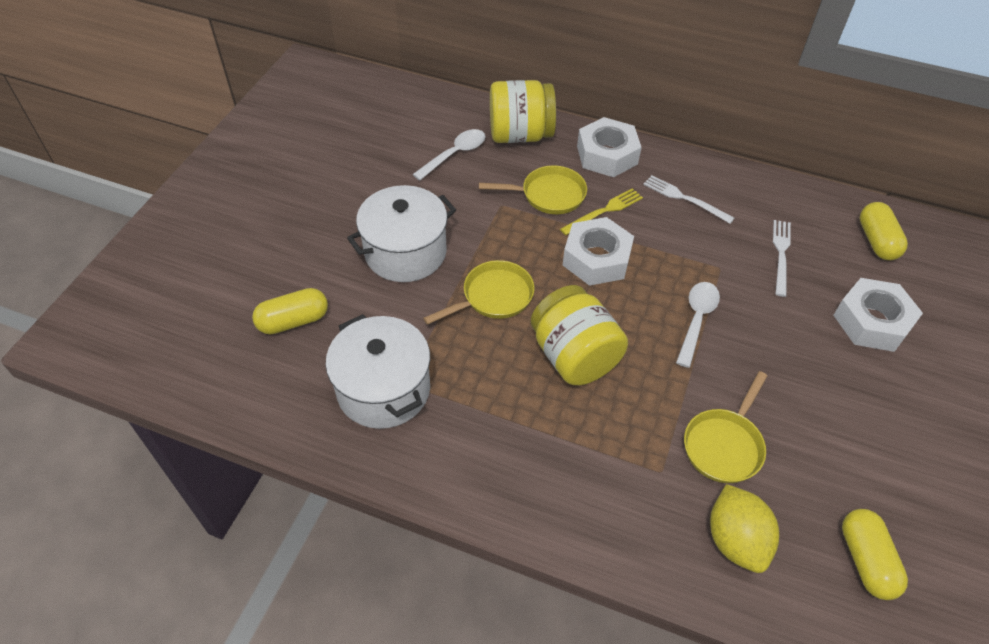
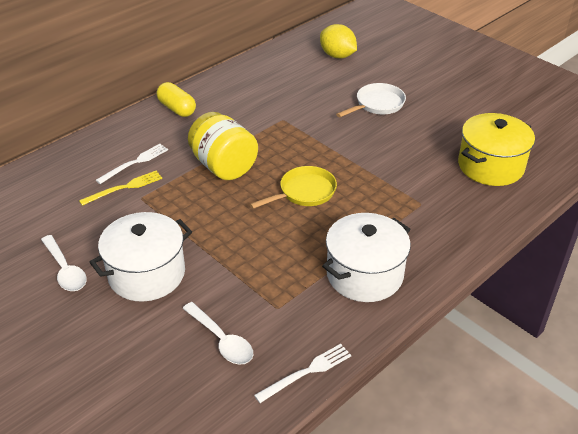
white nut: 3 -> 0
white pan: 0 -> 1
yellow capsule: 3 -> 1
yellow jar: 2 -> 1
yellow pan: 3 -> 1
yellow pot: 0 -> 1

